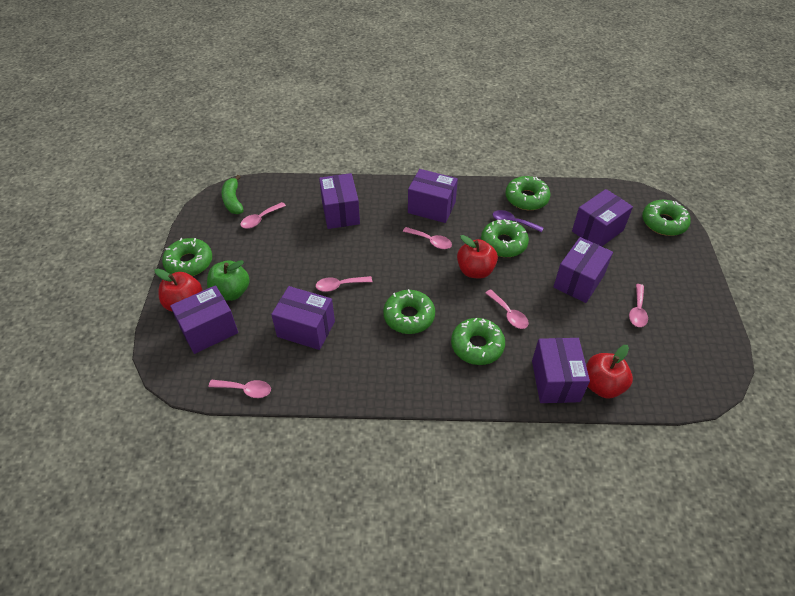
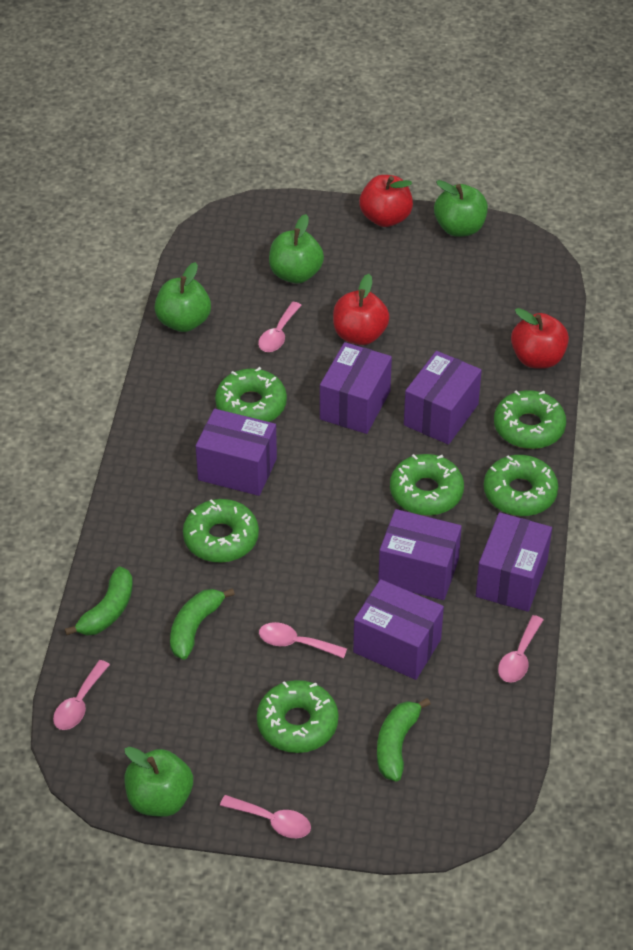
green apple: 1 -> 4
green banana: 1 -> 3
pink spoon: 6 -> 5
purple box: 7 -> 6
purple spoon: 1 -> 0

